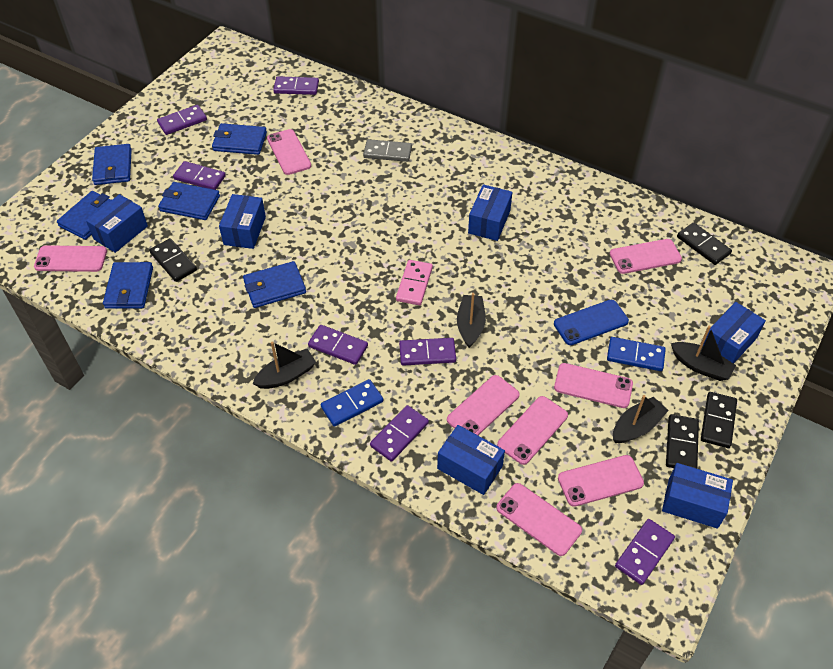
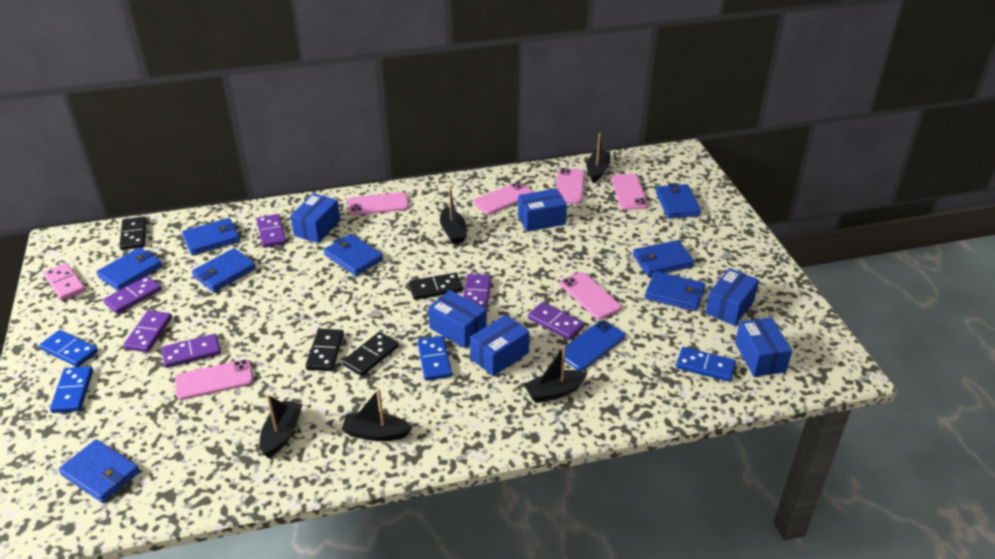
black boat: 4 -> 5
blue domino: 2 -> 4
blue wallet: 6 -> 8
grey domino: 1 -> 0
pink phone: 8 -> 6
purple domino: 7 -> 6

